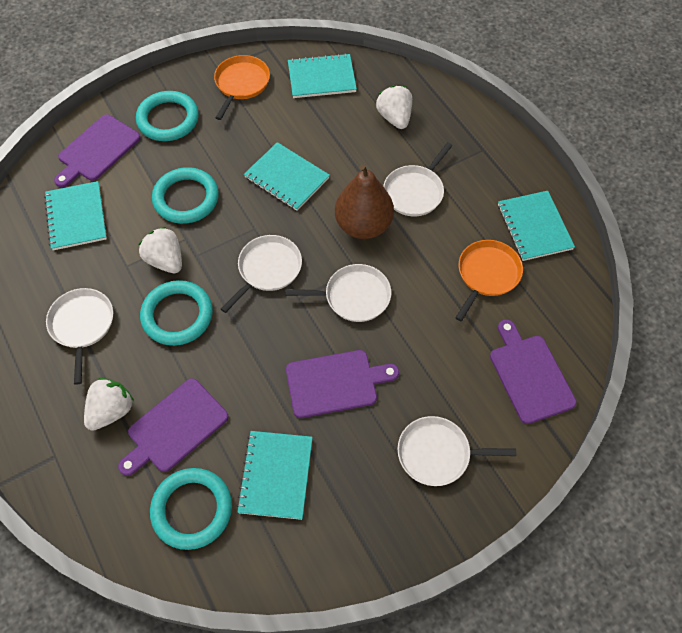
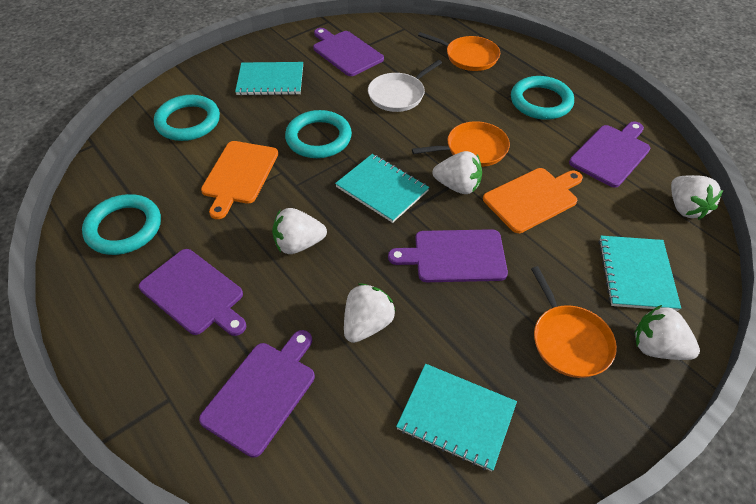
brown pear: 1 -> 0
orange cutting board: 0 -> 2
orange pan: 2 -> 3
purple cutting board: 4 -> 5
turquoise notebook: 5 -> 4
white pan: 5 -> 1
white strawberry: 3 -> 5

